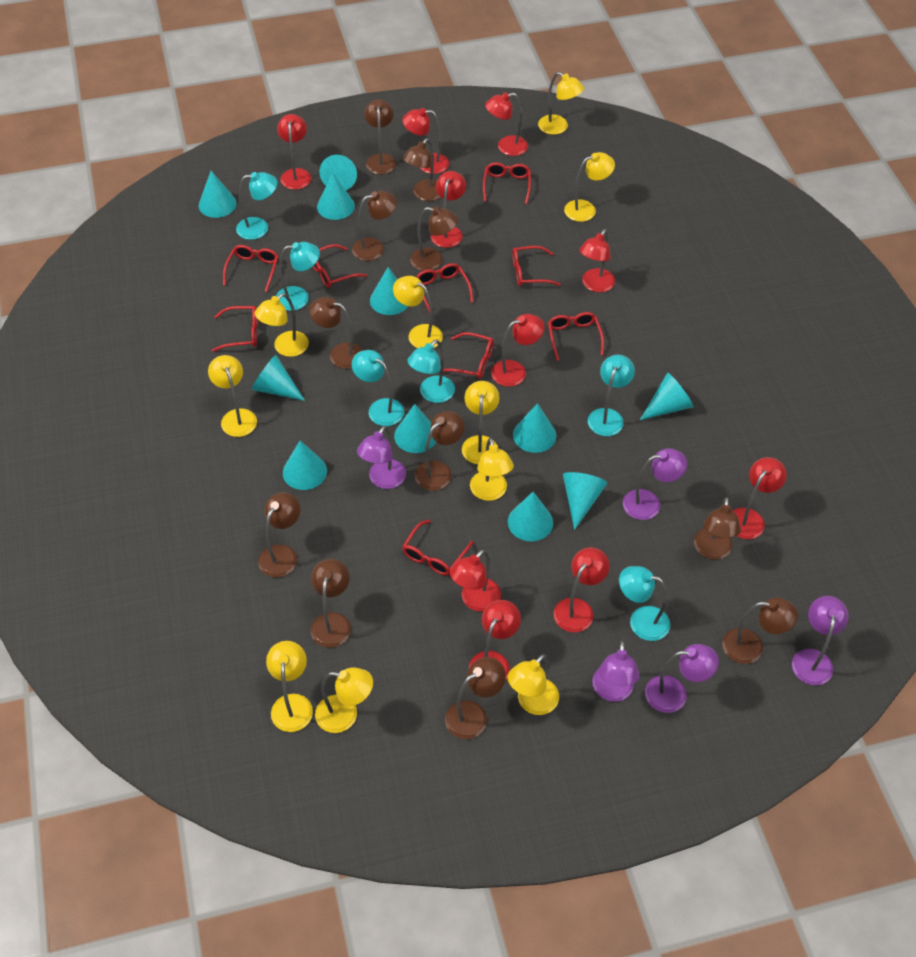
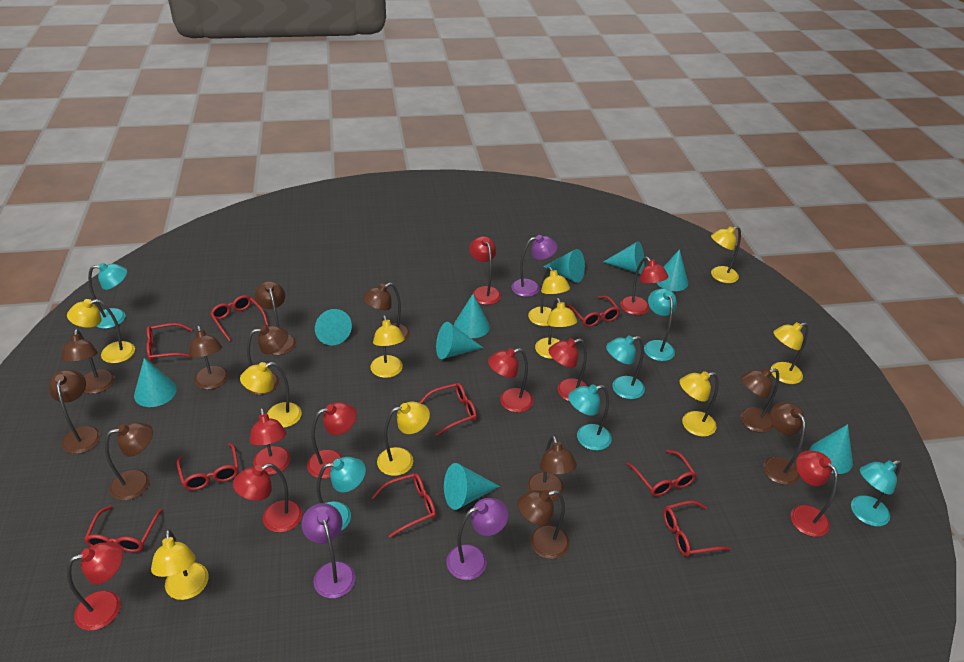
purple lamp: 5 -> 3
red lamp: 10 -> 9
turquoise cone: 11 -> 9

